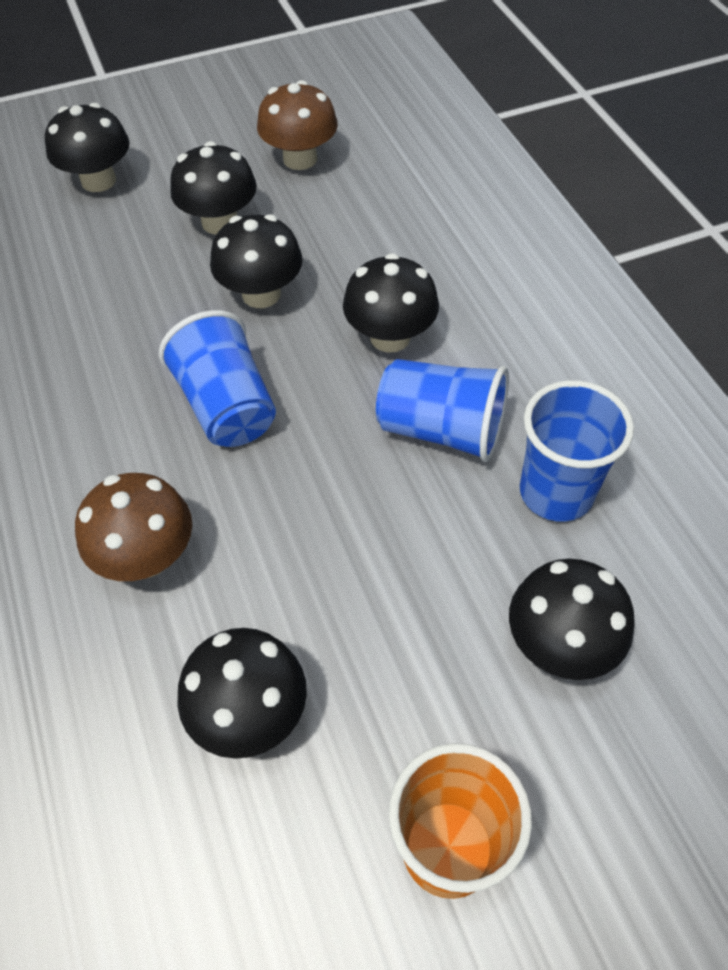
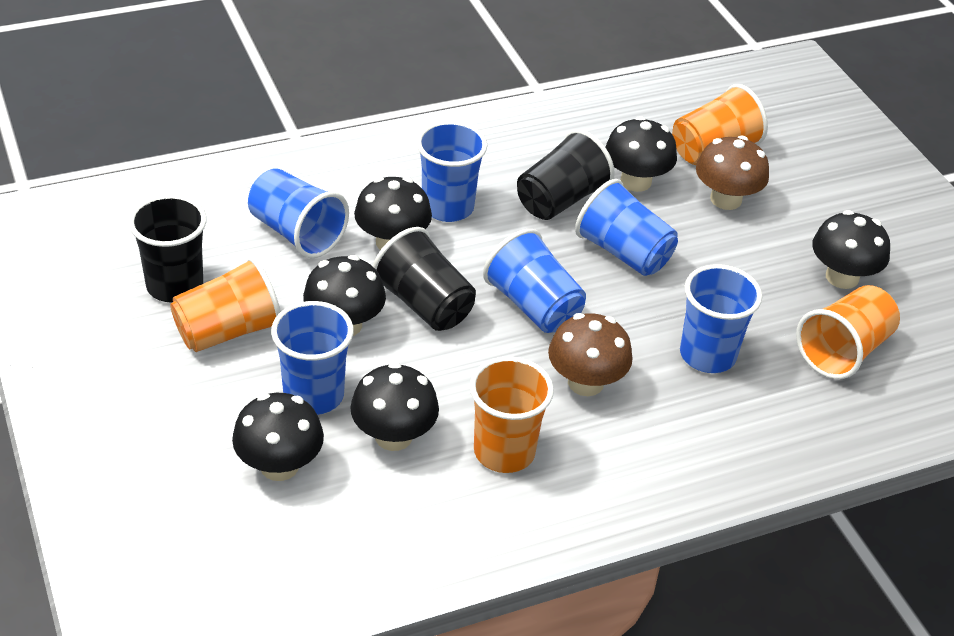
black cup: 0 -> 3
blue cup: 3 -> 6
orange cup: 1 -> 4

